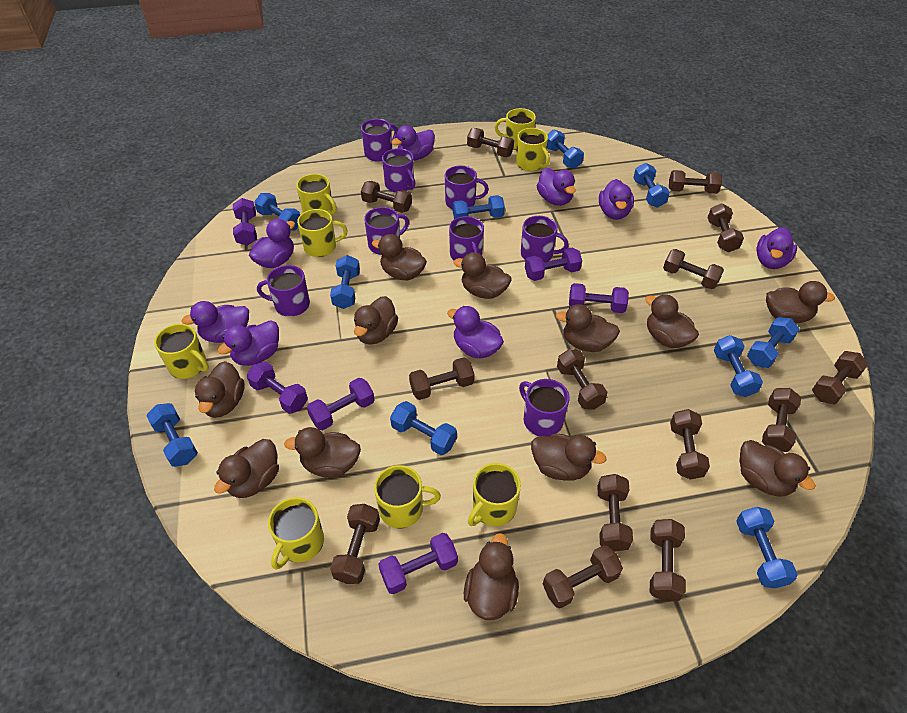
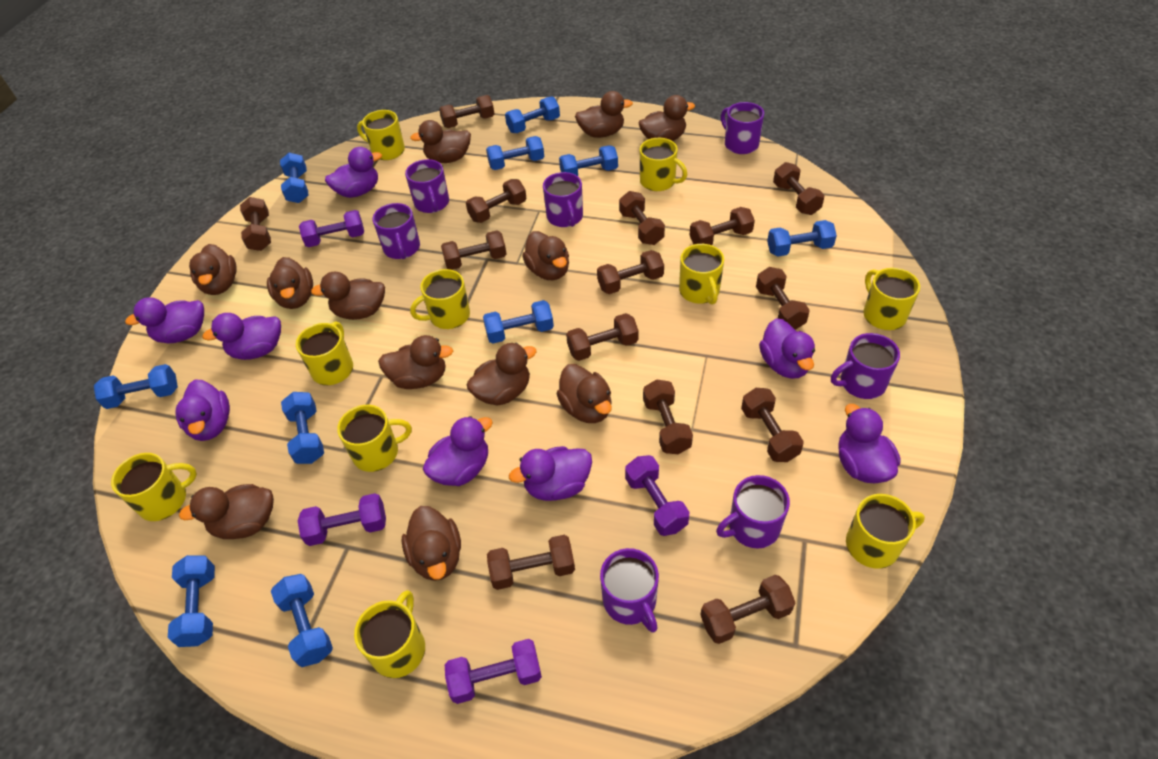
purple dumbbell: 6 -> 4
purple mug: 8 -> 7
yellow mug: 8 -> 10

